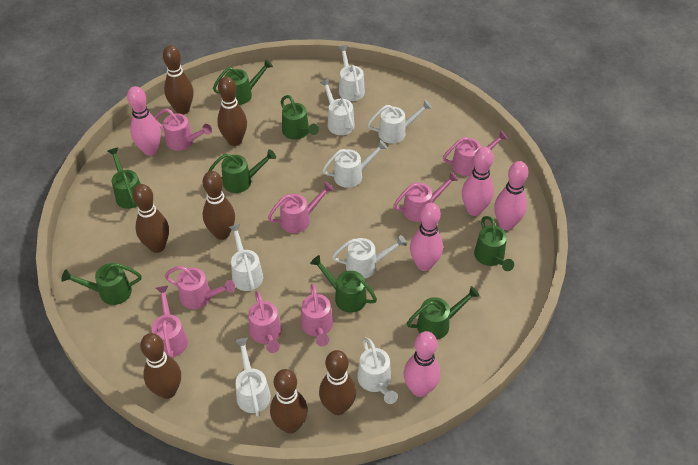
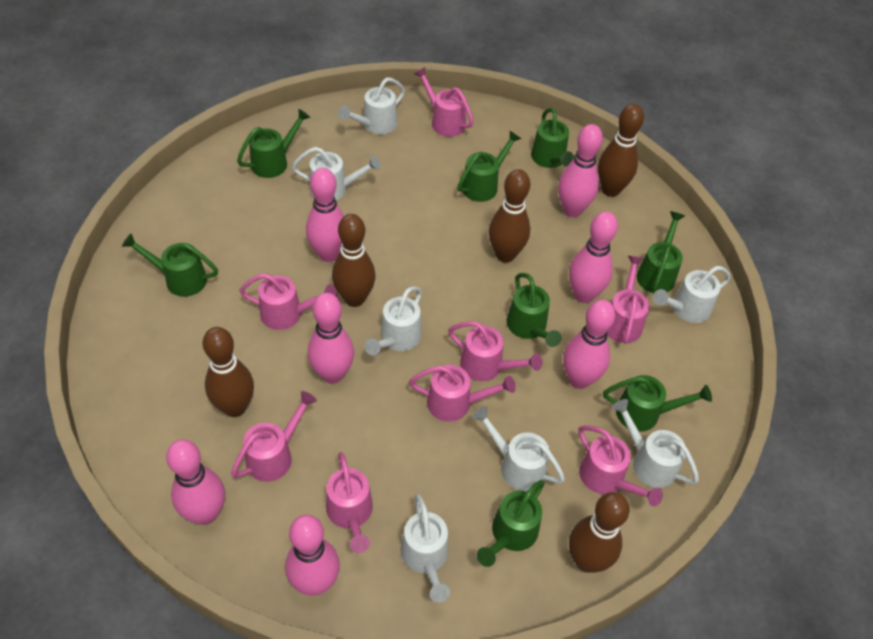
brown bowling pin: 7 -> 5
pink bowling pin: 5 -> 7
white watering can: 8 -> 7

